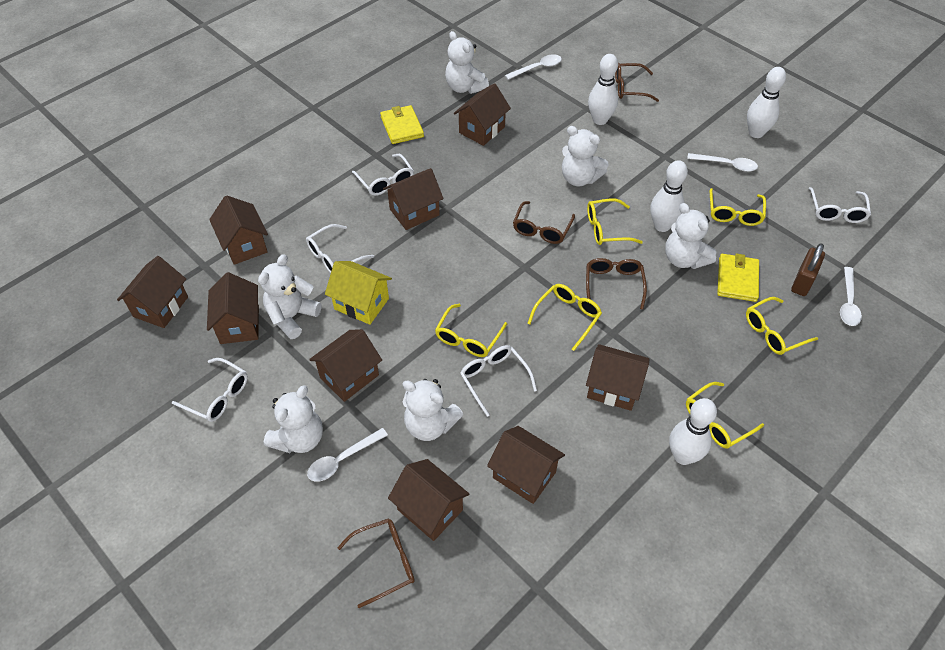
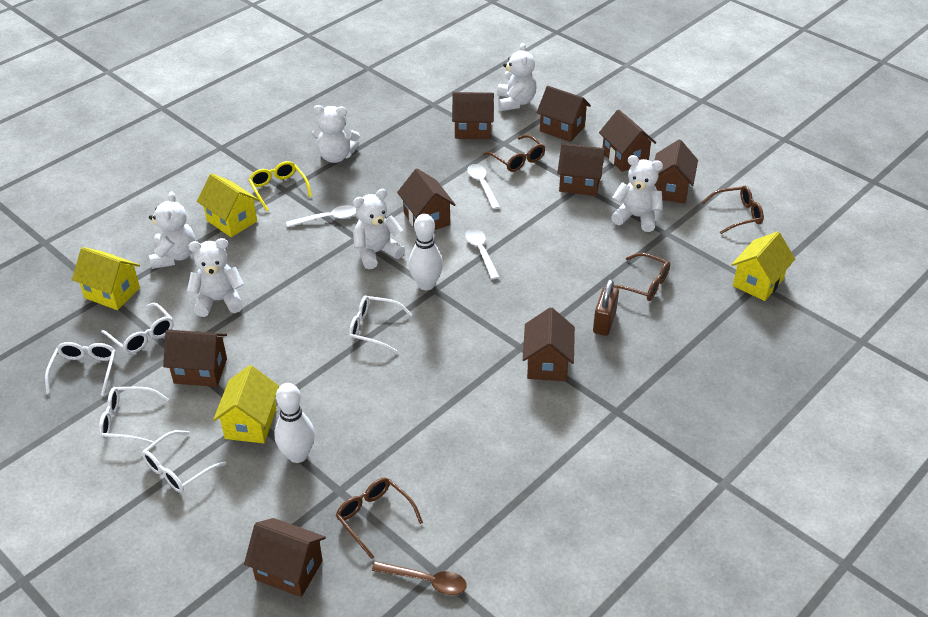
brown spoon: 0 -> 1
white bowling pin: 4 -> 2
white spoon: 4 -> 3
yellow glasses: 6 -> 1
yellow house: 1 -> 4
yellow wallet: 2 -> 0

